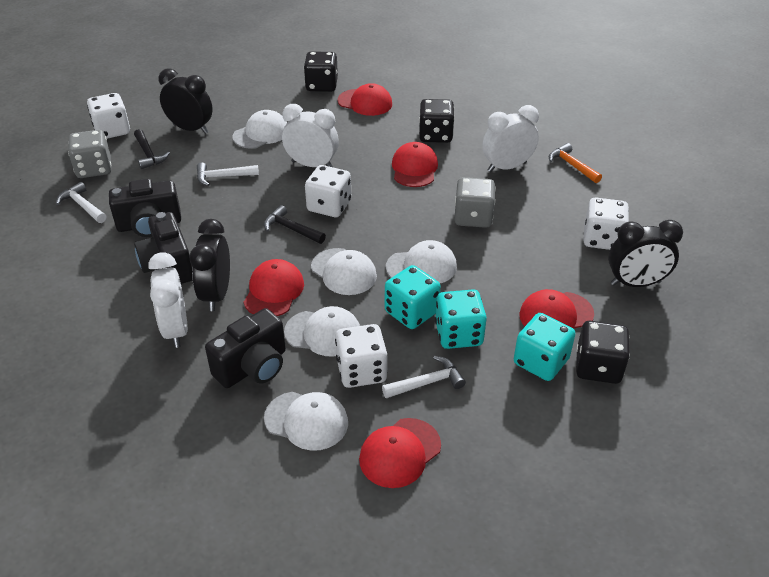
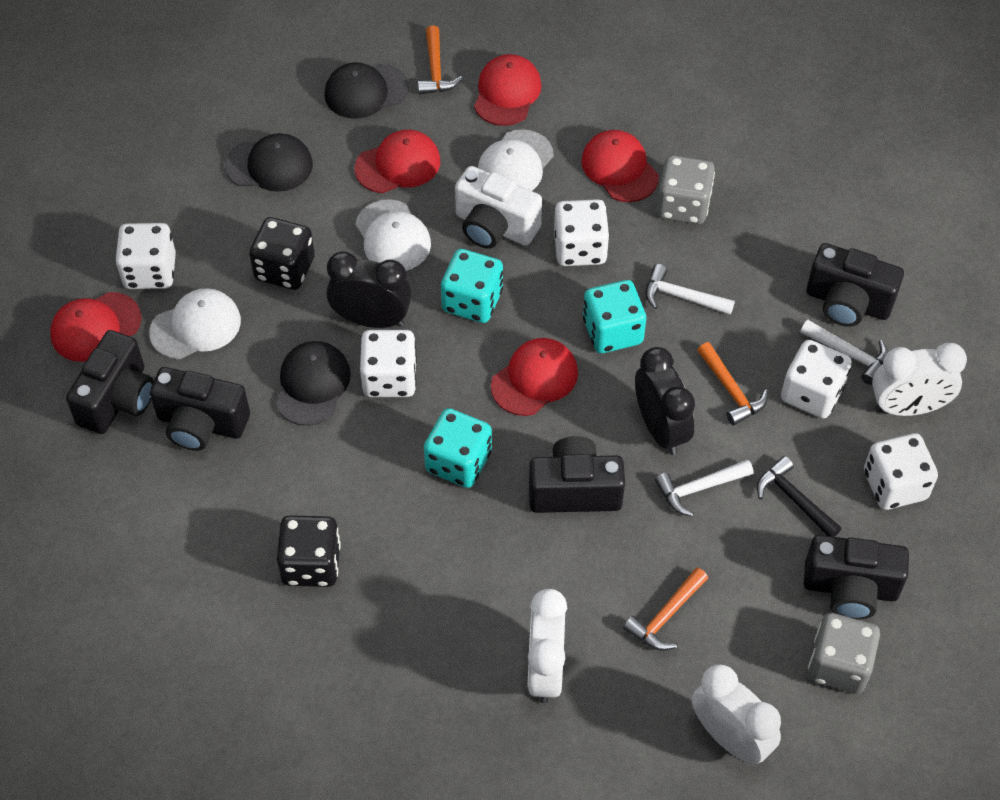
black camera: 3 -> 5
black cap: 0 -> 3
black clock: 3 -> 2
black dice: 3 -> 2
black hammer: 2 -> 1
orange hammer: 1 -> 3
white camera: 0 -> 1
white cap: 5 -> 3
white dice: 4 -> 5

